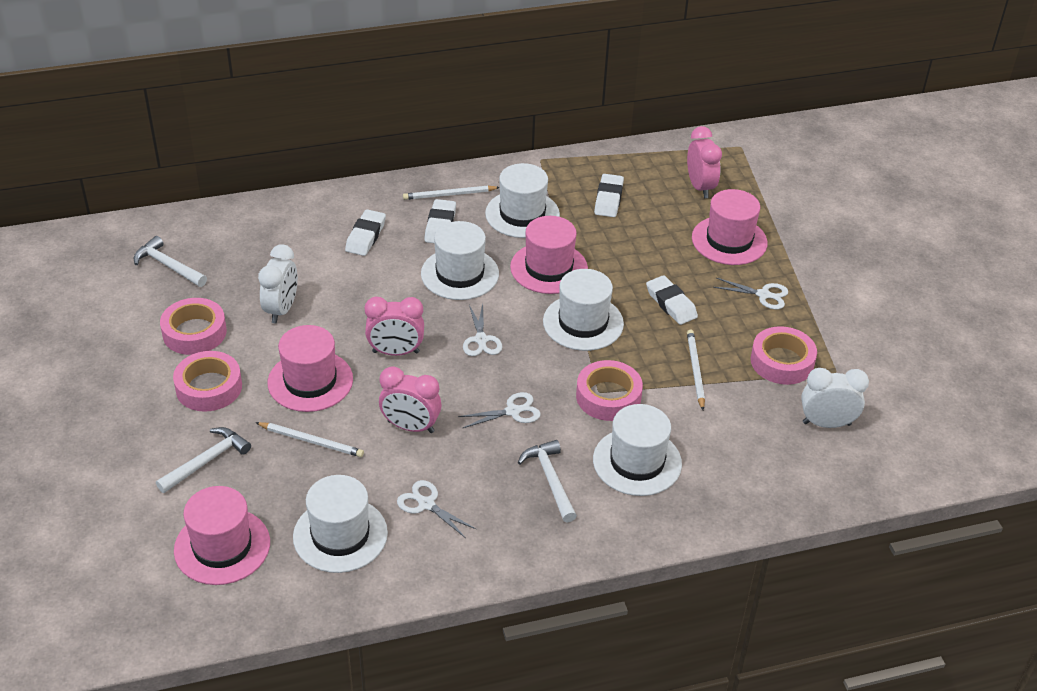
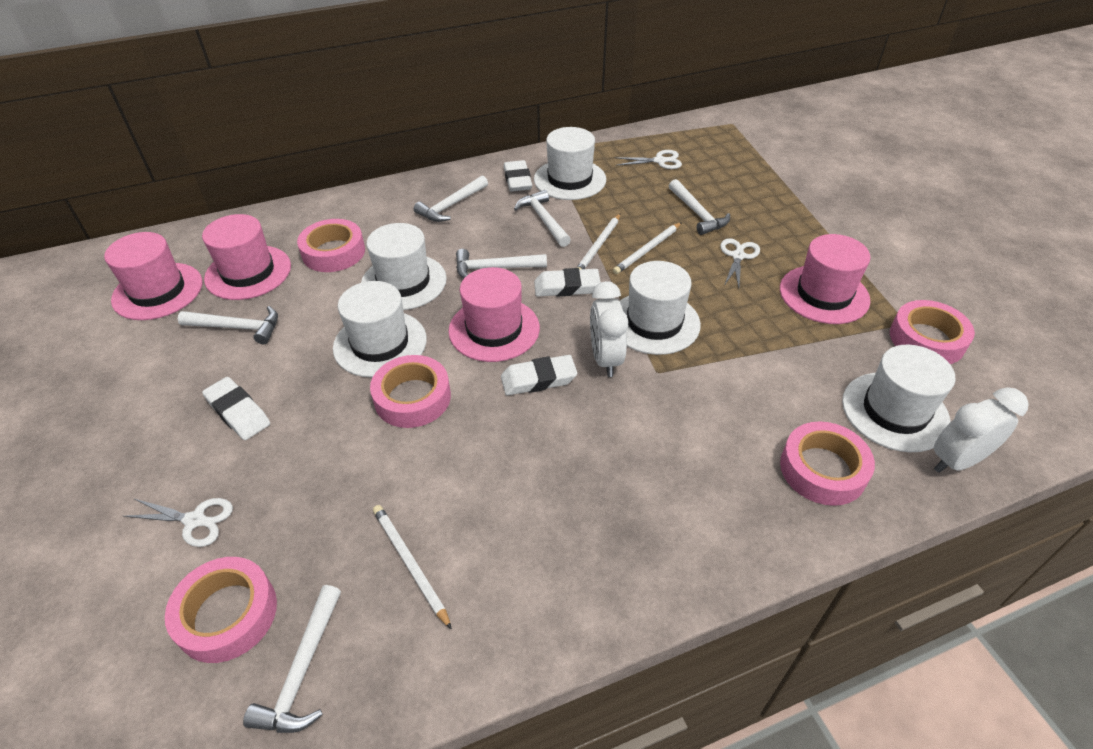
pink clock: 3 -> 0
pink tape: 4 -> 5
white hammer: 3 -> 6
white scissors: 4 -> 3

